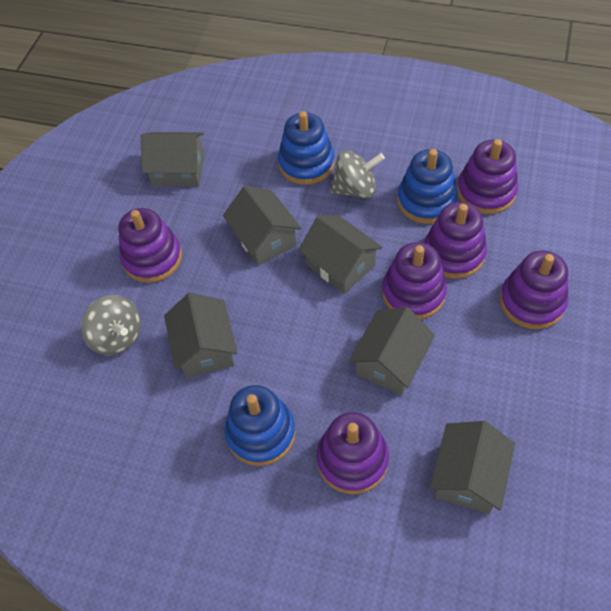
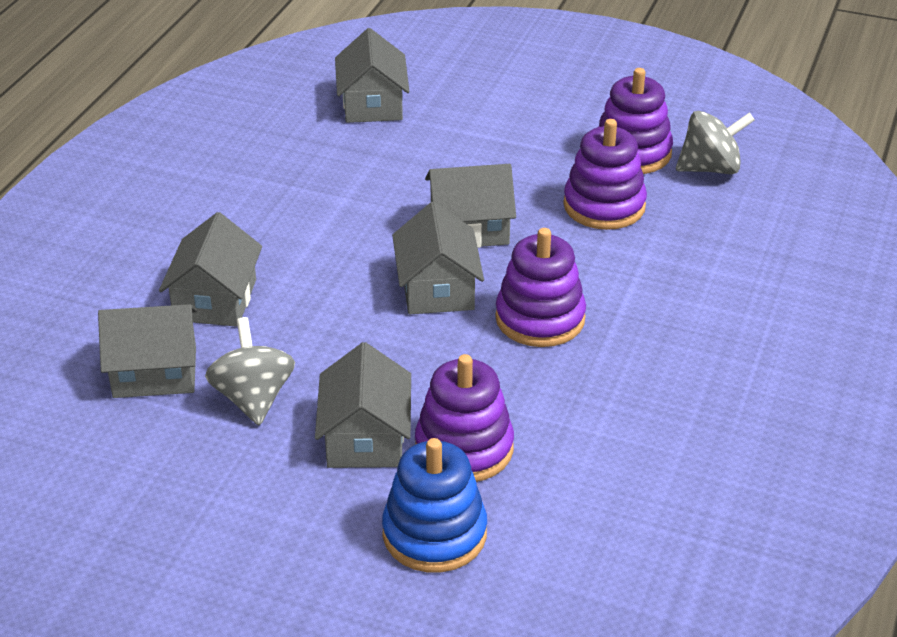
blue stacking toy: 3 -> 1
purple stacking toy: 6 -> 4

